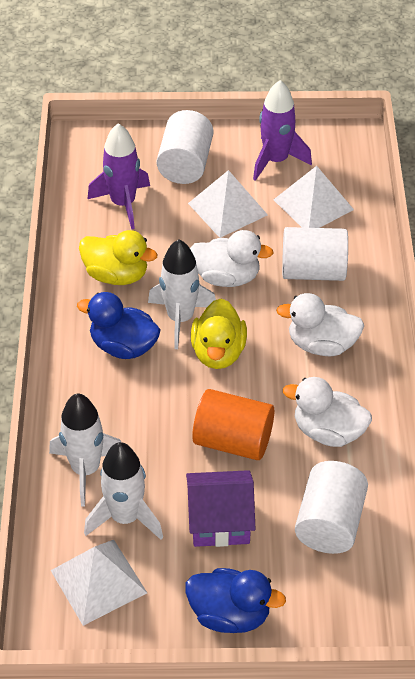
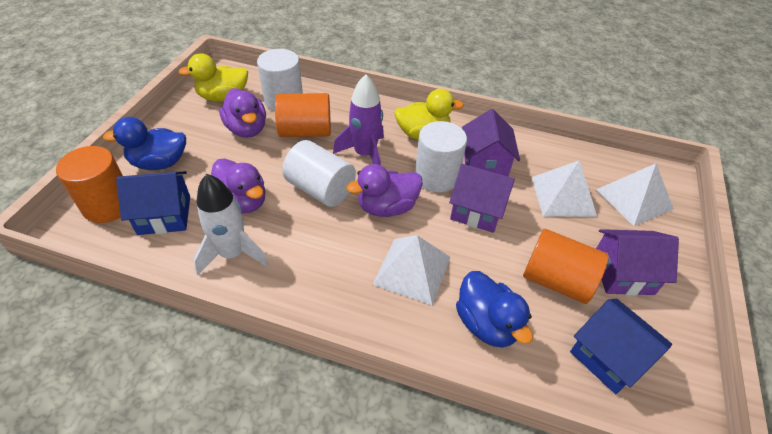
blue house: 0 -> 2
orange cylinder: 1 -> 3
purple duck: 0 -> 3
purple house: 1 -> 3
purple rocket: 2 -> 1
white duck: 3 -> 0
white rocket: 3 -> 1

